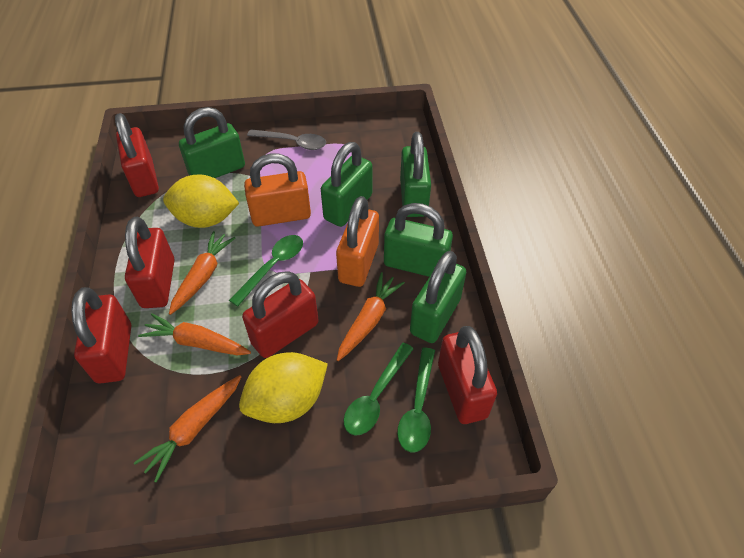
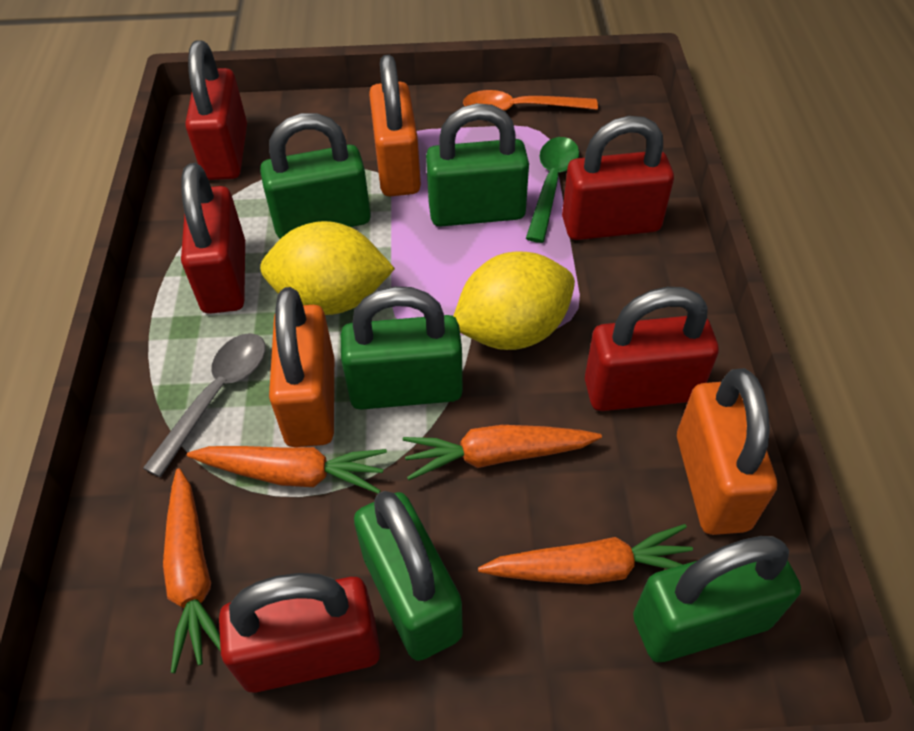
green spoon: 3 -> 1
orange padlock: 2 -> 3
orange spoon: 0 -> 1

